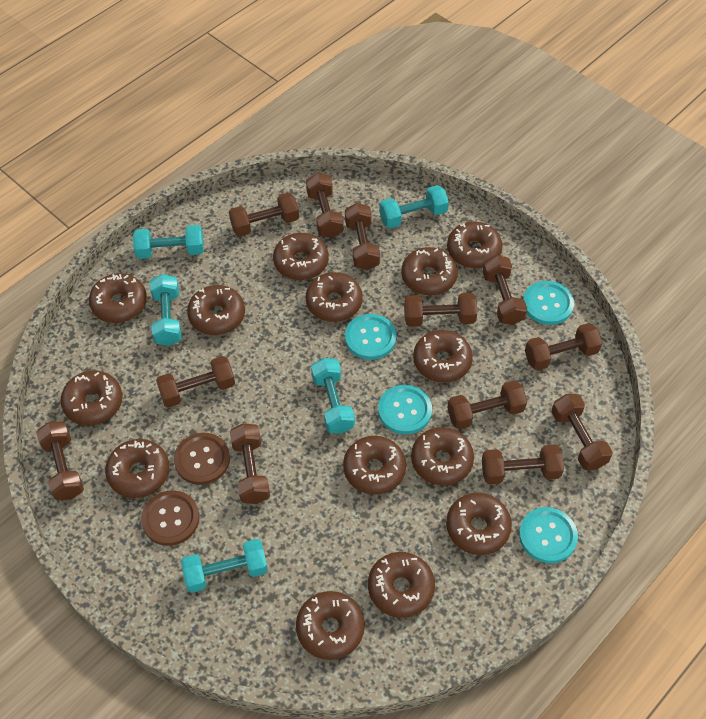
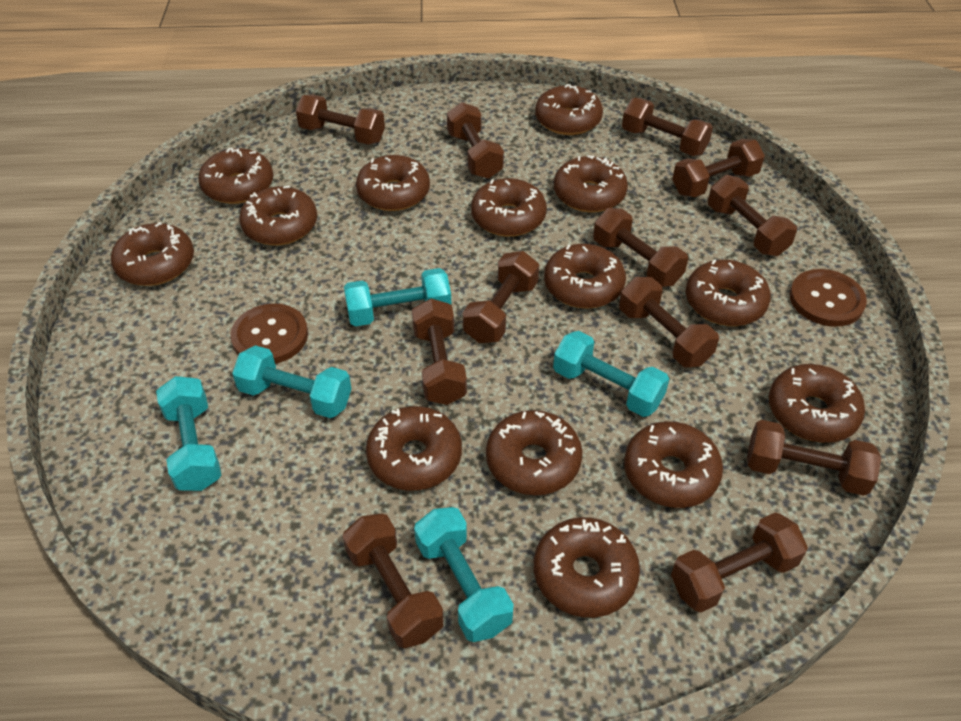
turquoise button: 4 -> 0

